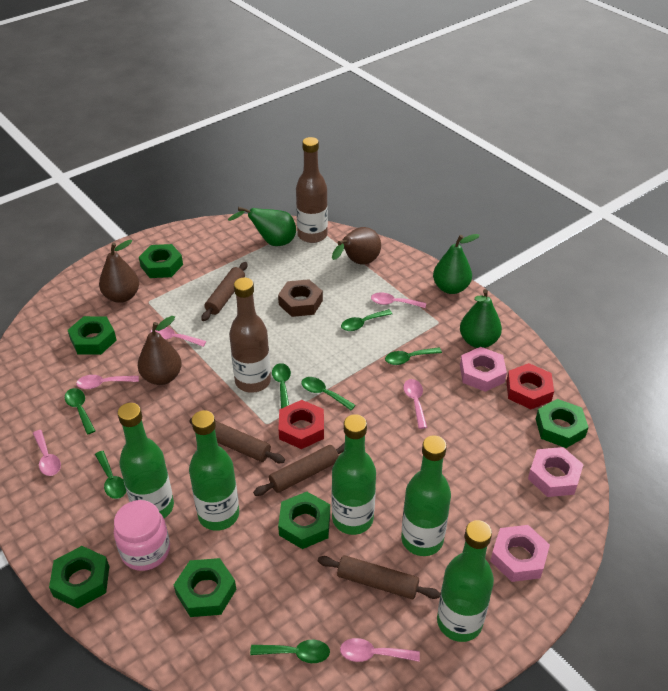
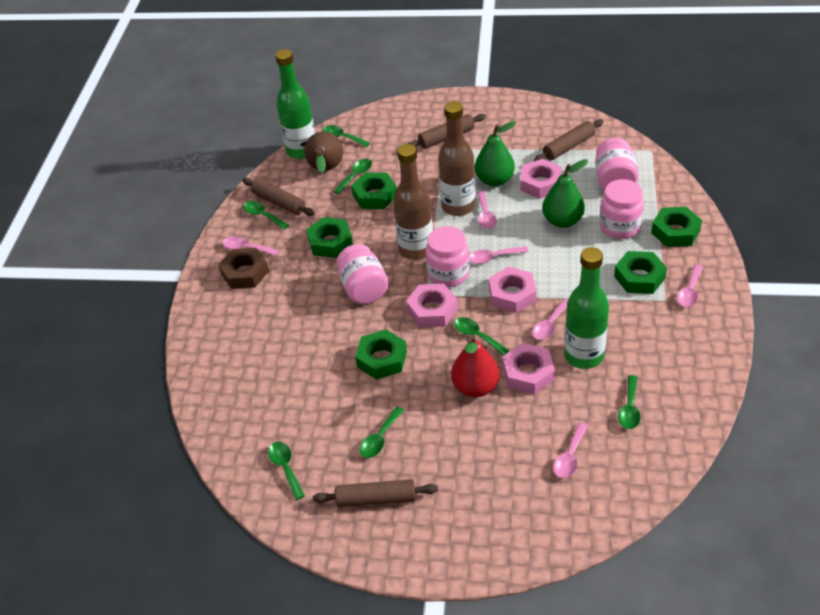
brown pear: 3 -> 1
green bottle: 5 -> 2
green nut: 6 -> 5
green pear: 3 -> 2
pink jar: 1 -> 4
pink nut: 3 -> 4
red nut: 2 -> 0
red pear: 0 -> 1

